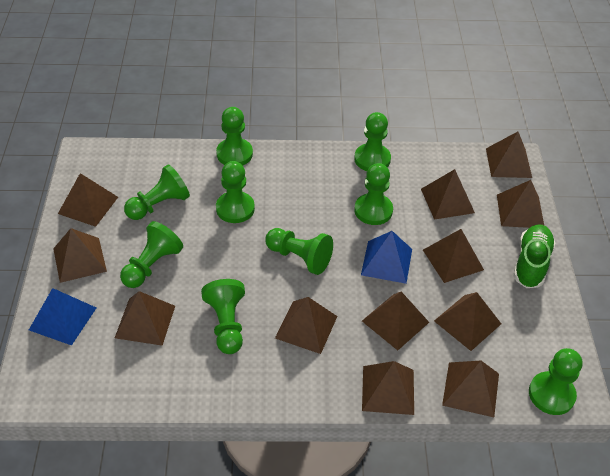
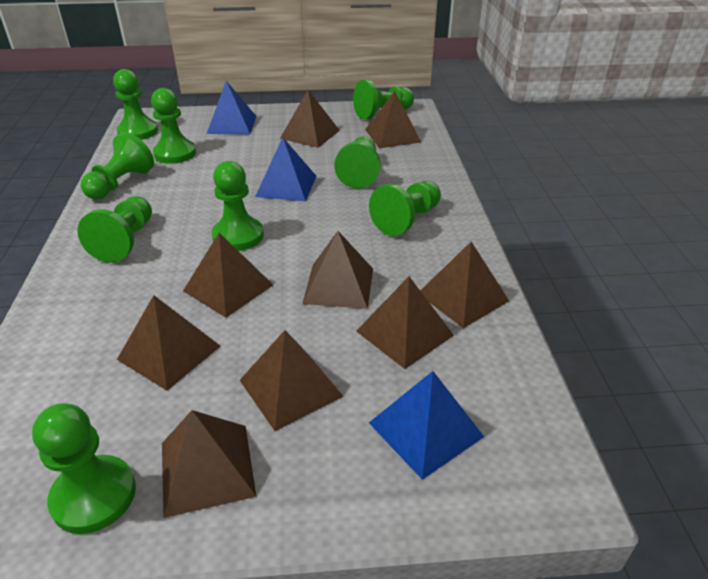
blue pyramid: 2 -> 3
brown pyramid: 12 -> 9
green shoe: 1 -> 0

